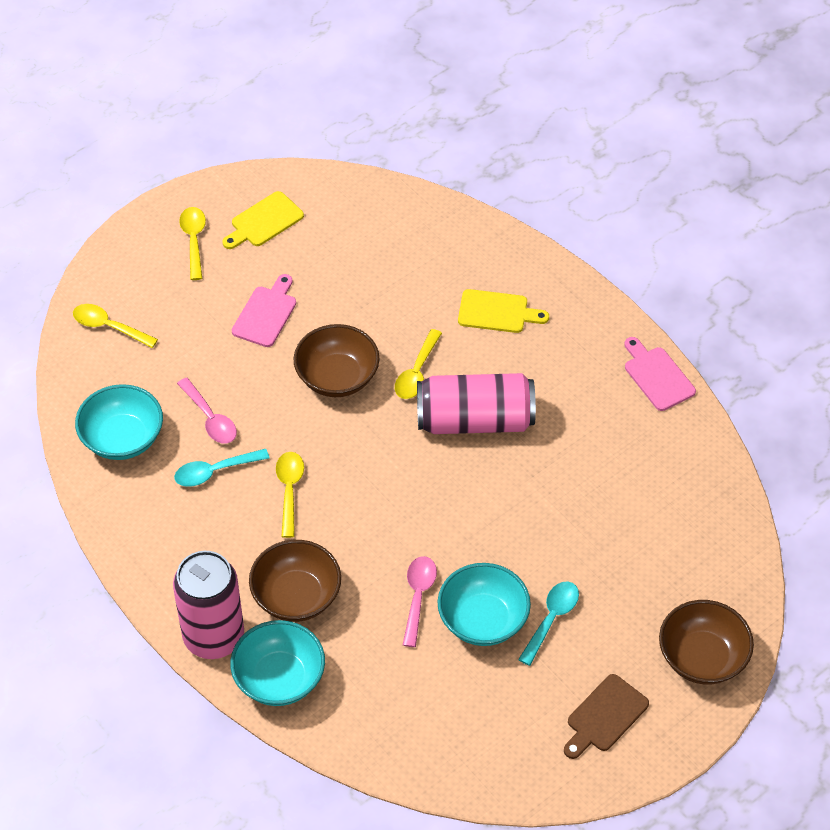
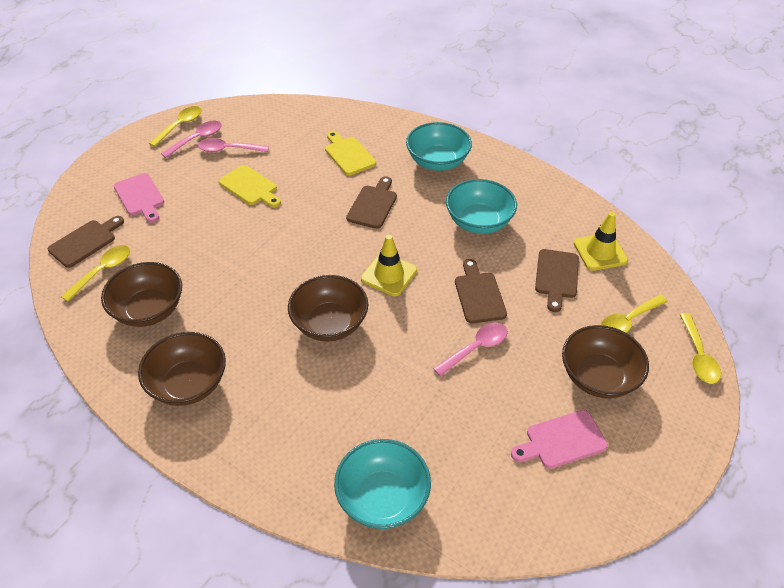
brown bowl: 3 -> 4
brown cutting board: 1 -> 4
pink can: 2 -> 0
pink spoon: 2 -> 3
turquoise spoon: 2 -> 0
yellow traffic cone: 0 -> 2

